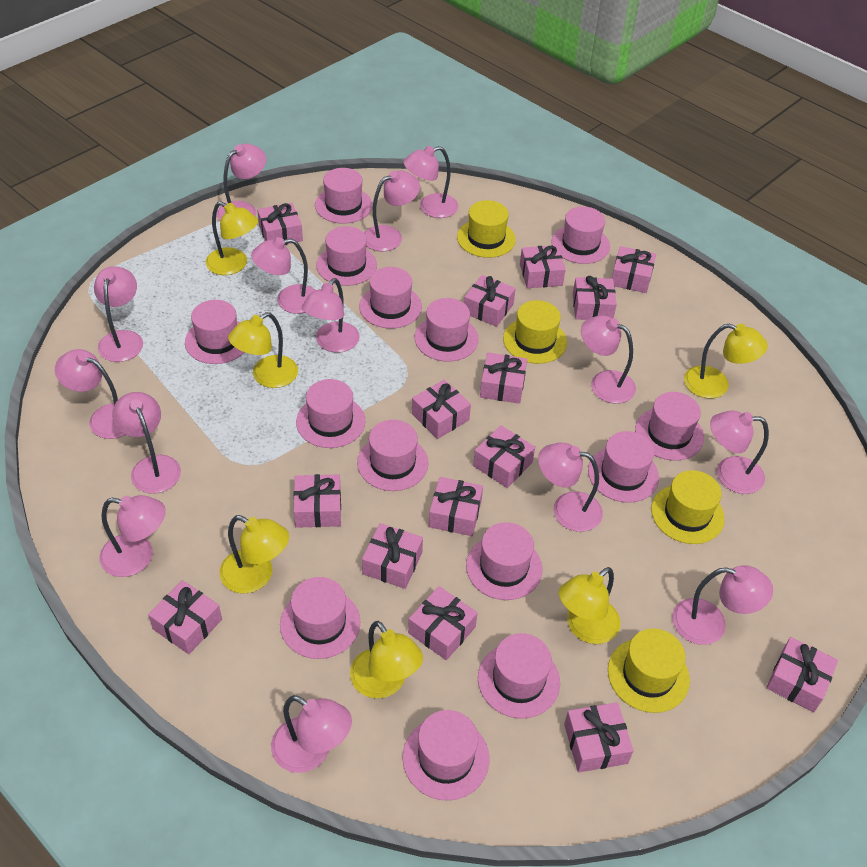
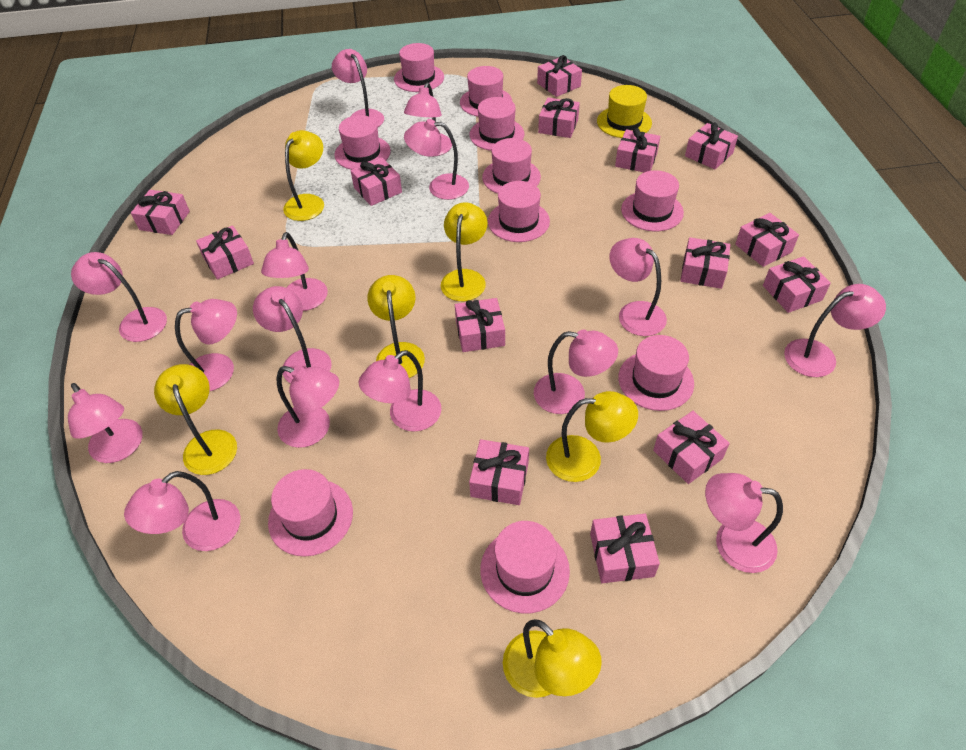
pink gift: 15 -> 14
pink hat: 14 -> 10
pink lamp: 14 -> 15
yellow hat: 4 -> 1

